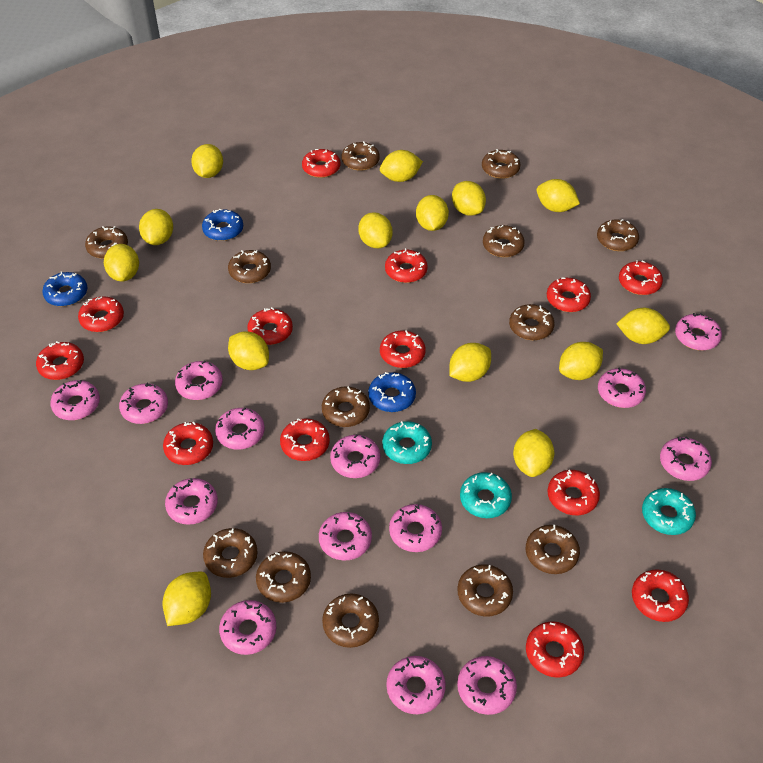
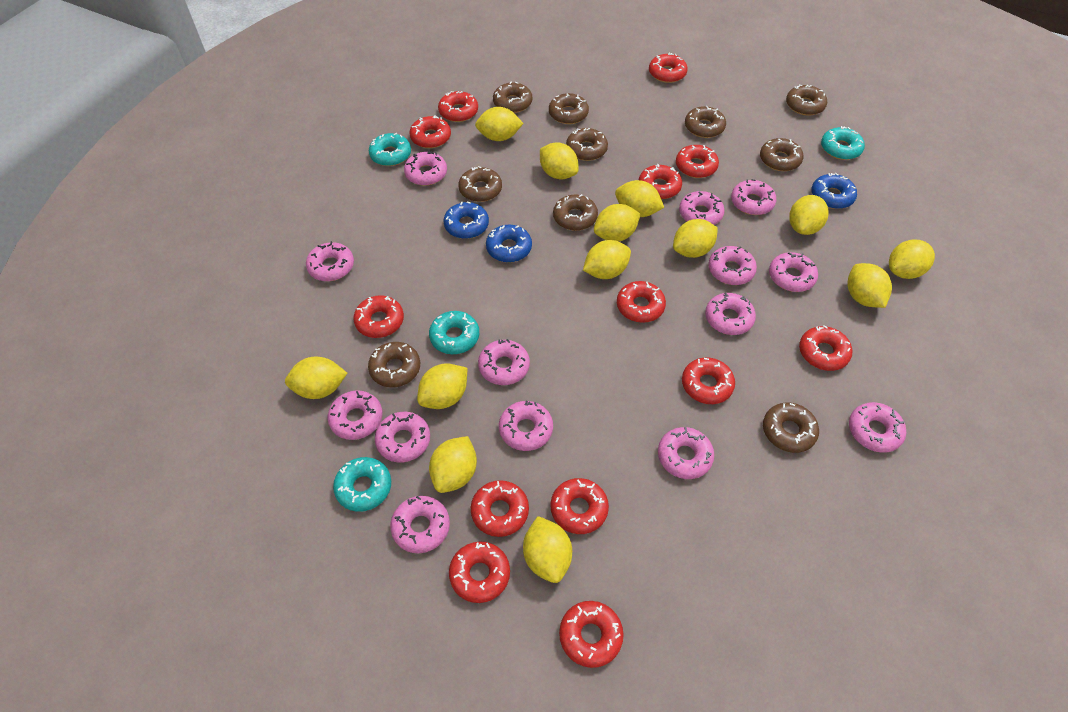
brown donut: 13 -> 10
turquoise donut: 3 -> 4
yellow lemon: 14 -> 13

